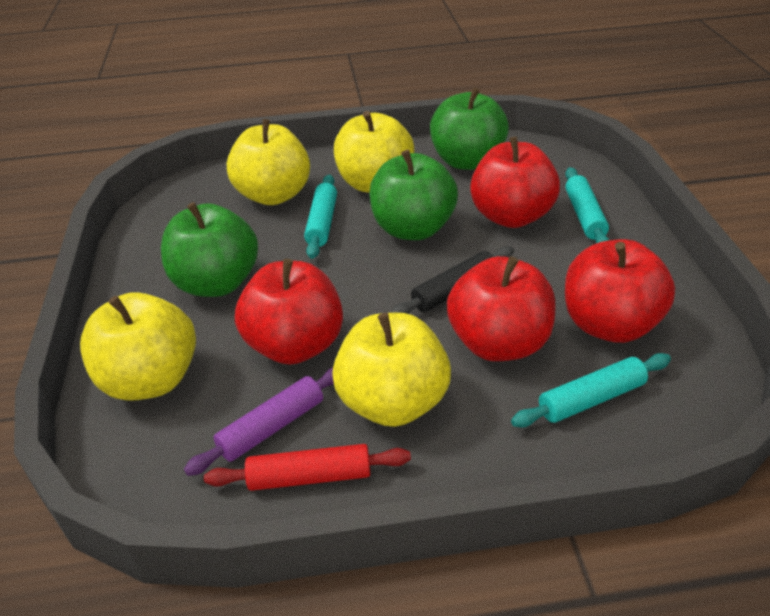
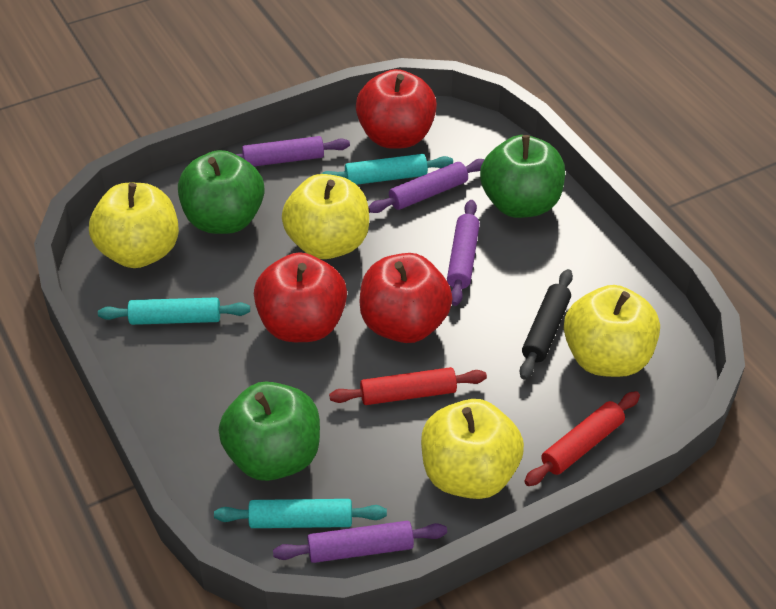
purple rolling pin: 1 -> 4
red apple: 4 -> 3
red rolling pin: 1 -> 2

